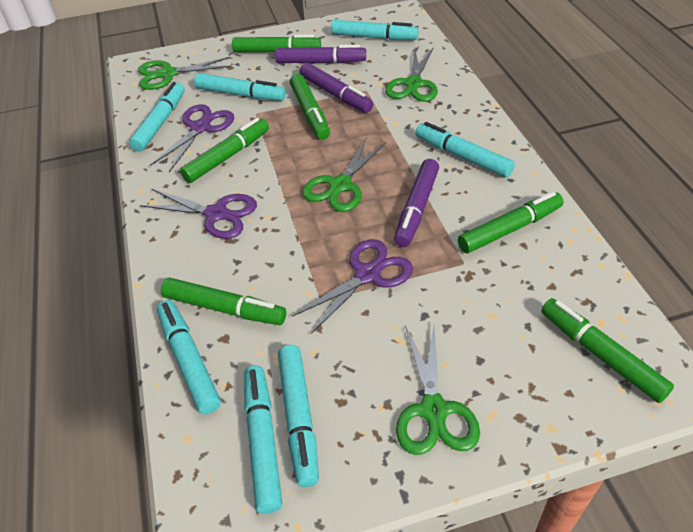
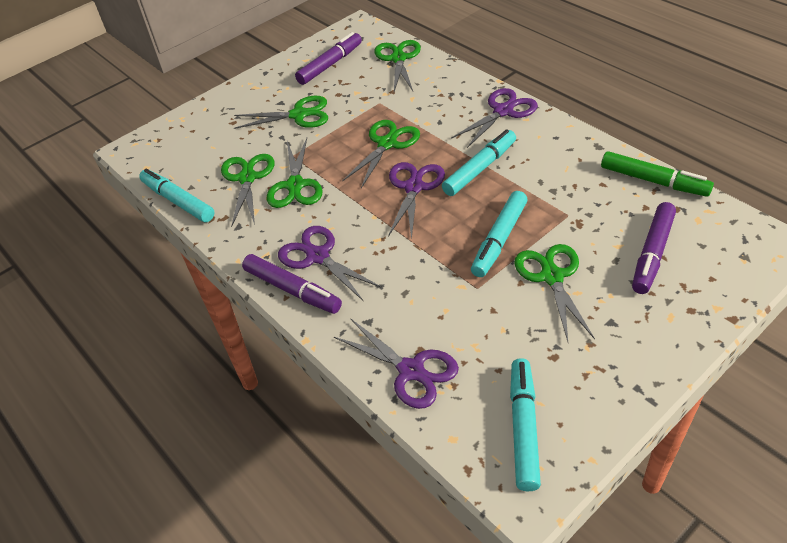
green marker: 6 -> 1
green scissors: 4 -> 6
purple scissors: 3 -> 4
turquoise marker: 7 -> 4

